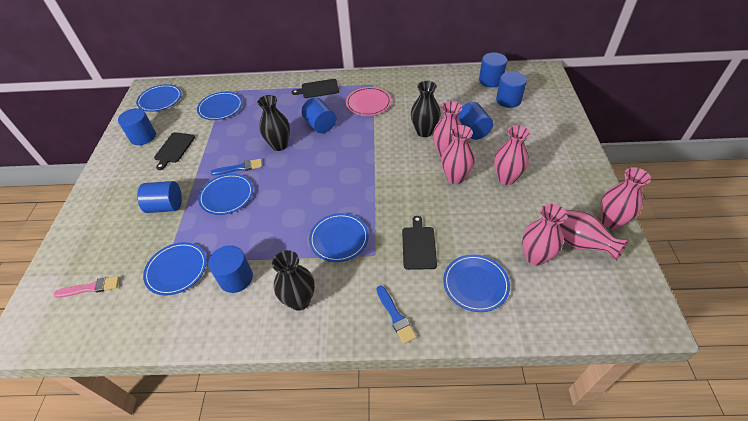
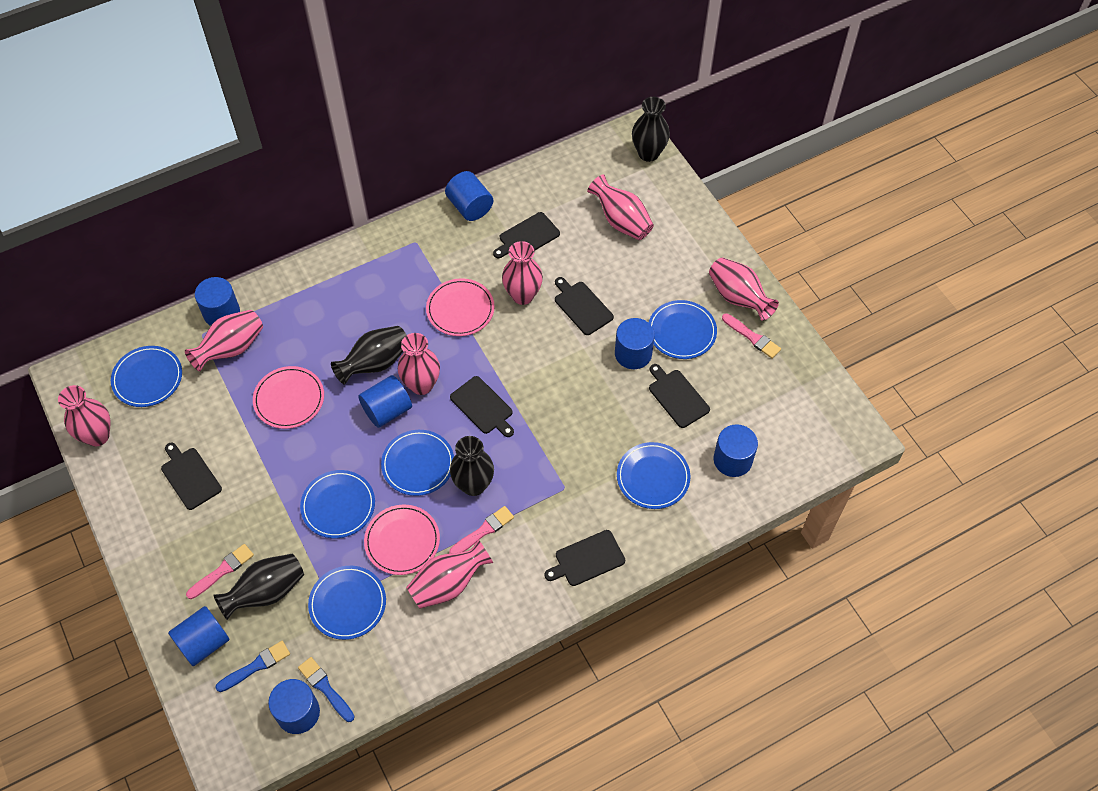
black cutting board: 3 -> 6
black vase: 3 -> 4
pink brush: 1 -> 3
pink plate: 1 -> 3
pink vase: 6 -> 7

